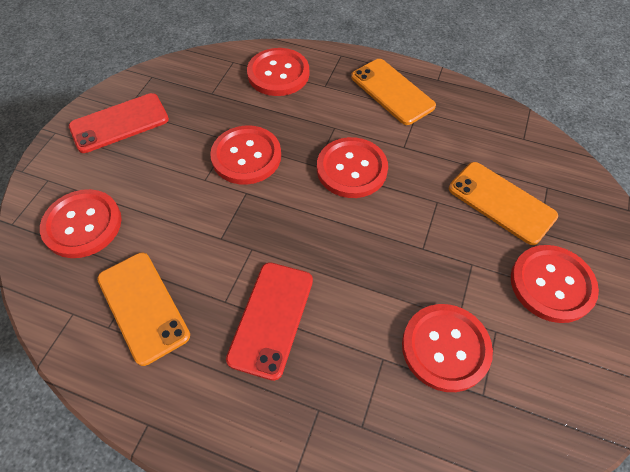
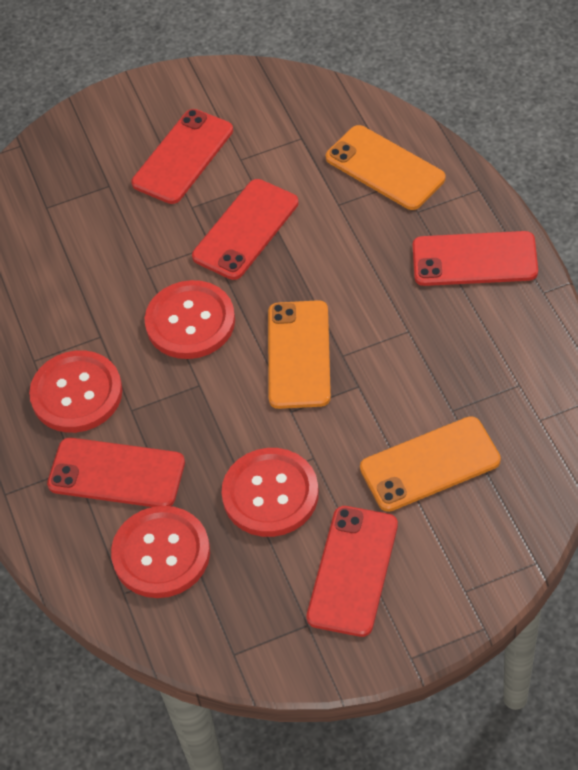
red button: 6 -> 4
red phone: 2 -> 5

